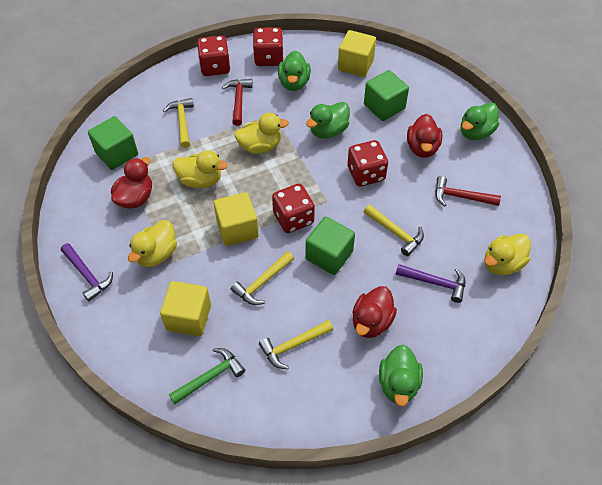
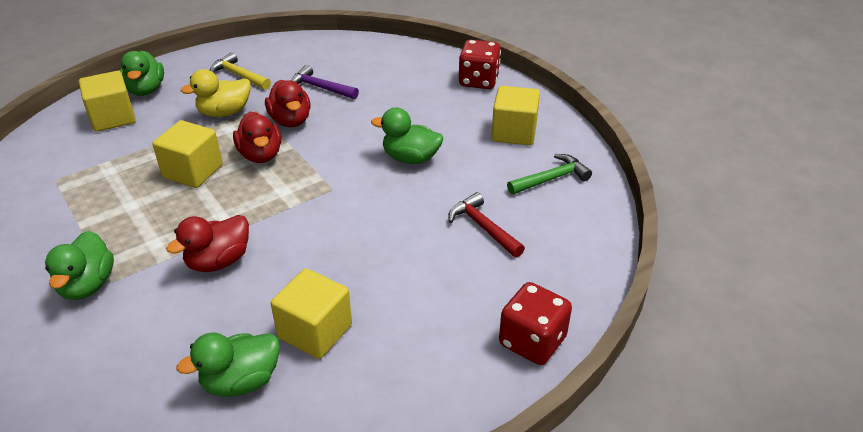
green cube: 3 -> 0
purple hammer: 2 -> 1
red dice: 4 -> 2
red hammer: 2 -> 1
yellow cube: 3 -> 4
yellow duck: 4 -> 1
yellow hammer: 4 -> 1

